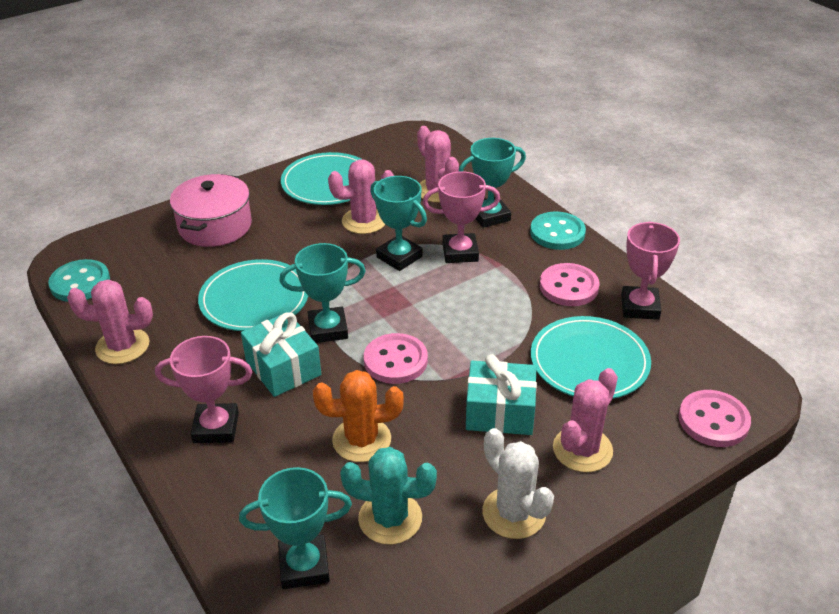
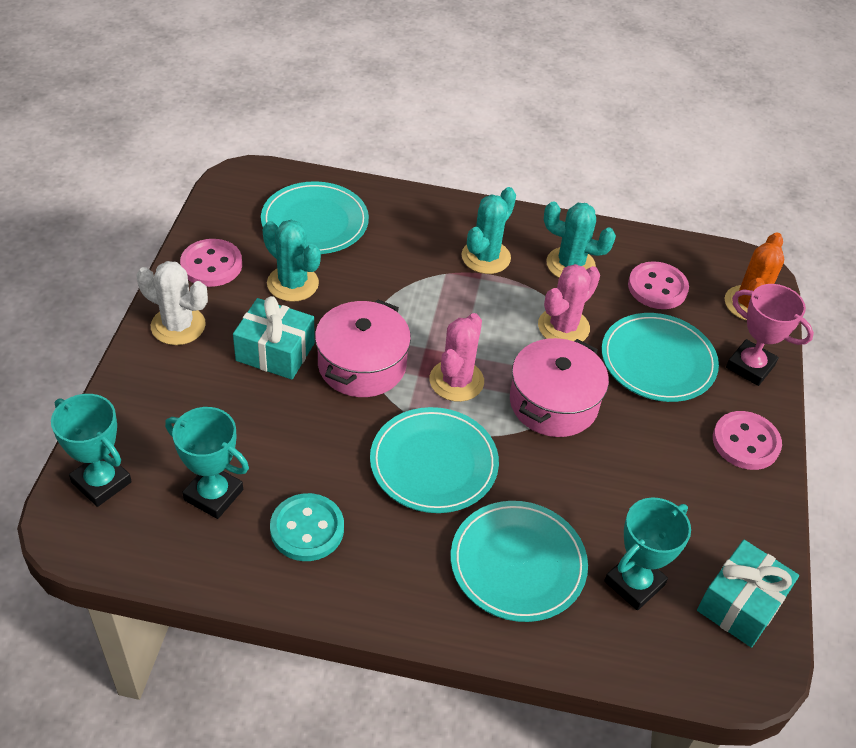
pink cactus: 4 -> 2
pink pot: 1 -> 2
pink trophy: 3 -> 1
turquoise button: 2 -> 1
turquoise cactus: 1 -> 3
turquoise plate: 3 -> 4
turquoise trophy: 4 -> 3

